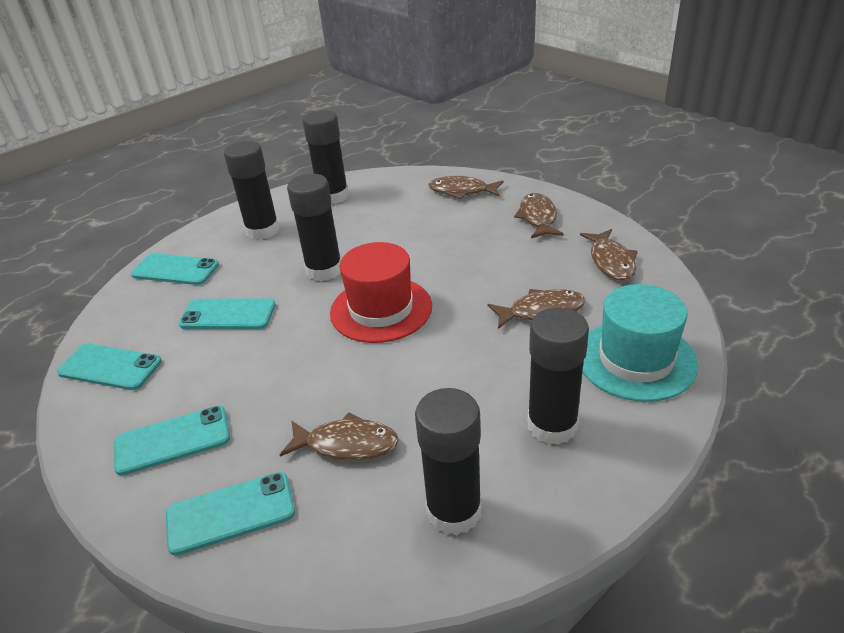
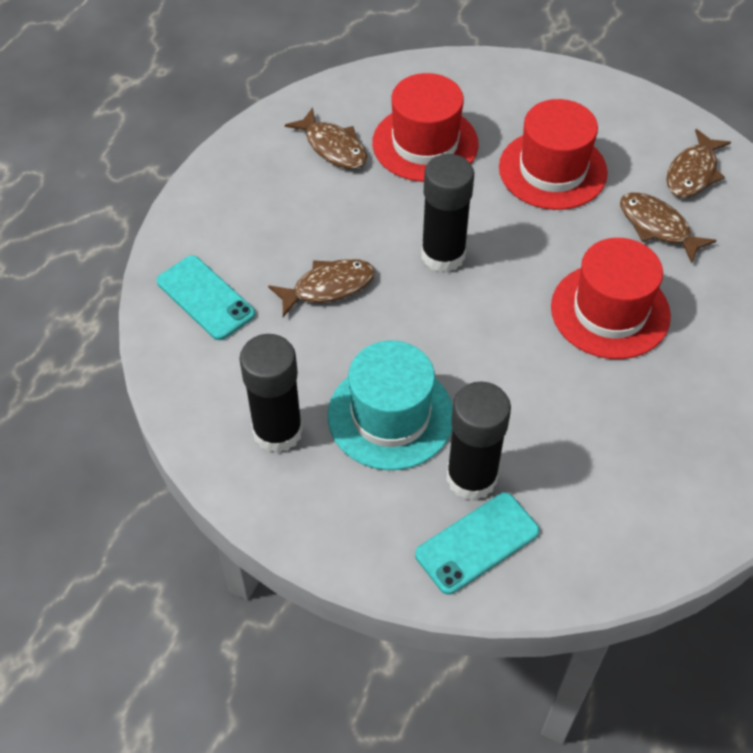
black glue stick: 5 -> 3
brown fish: 5 -> 4
red hat: 1 -> 3
turquoise phone: 5 -> 2

